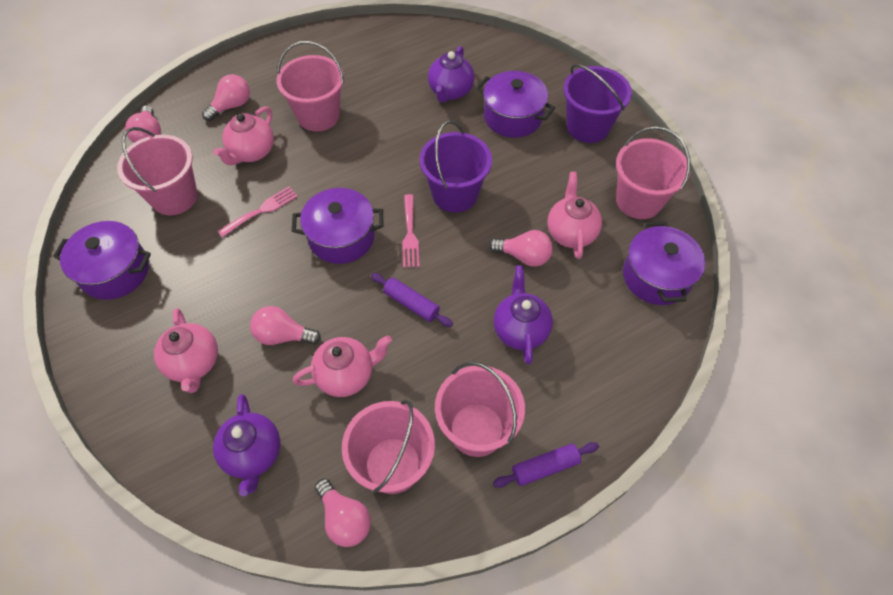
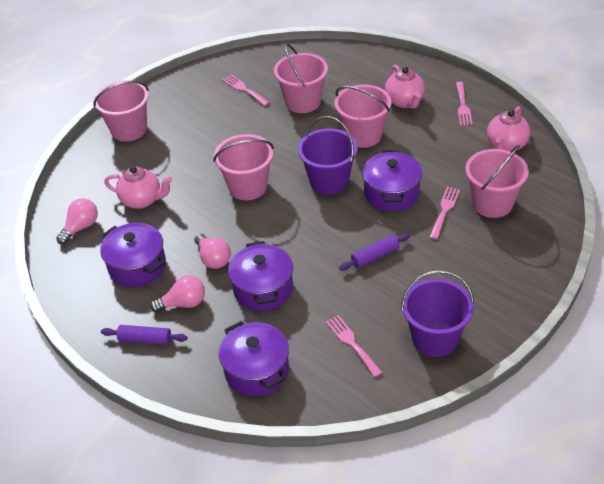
pink fork: 2 -> 4
pink light bulb: 5 -> 3
pink teapot: 4 -> 3
purple teapot: 3 -> 0

